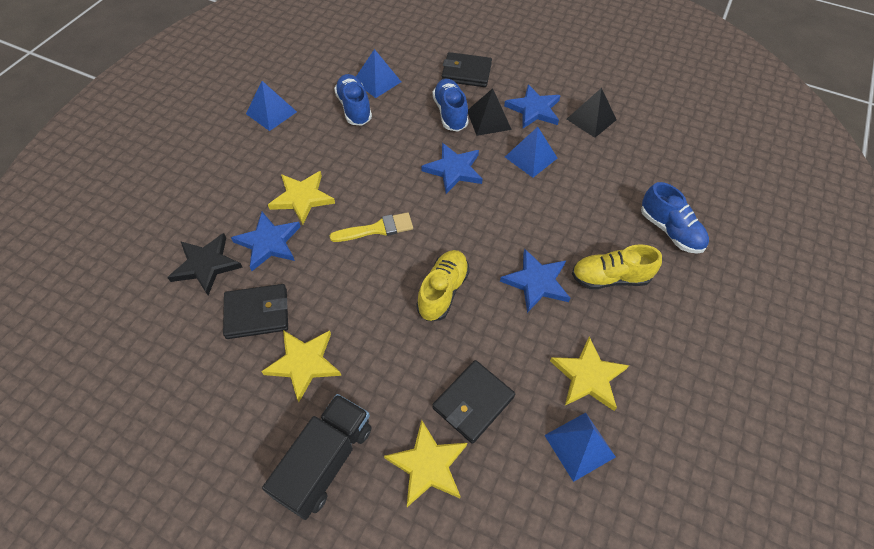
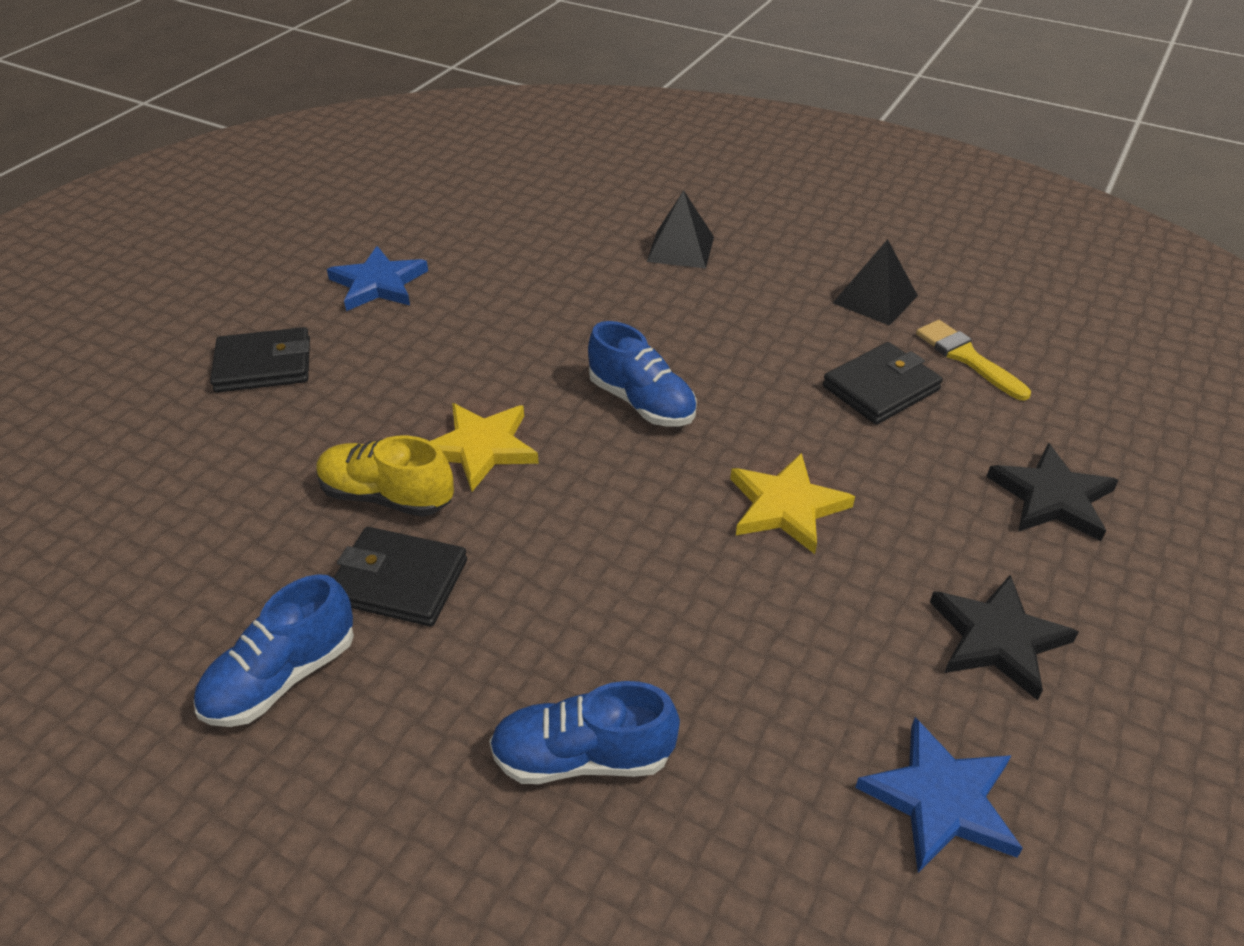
black star: 1 -> 2
black truck: 1 -> 0
blue pyramid: 4 -> 0
blue star: 4 -> 2
yellow shoe: 2 -> 1
yellow star: 4 -> 2

